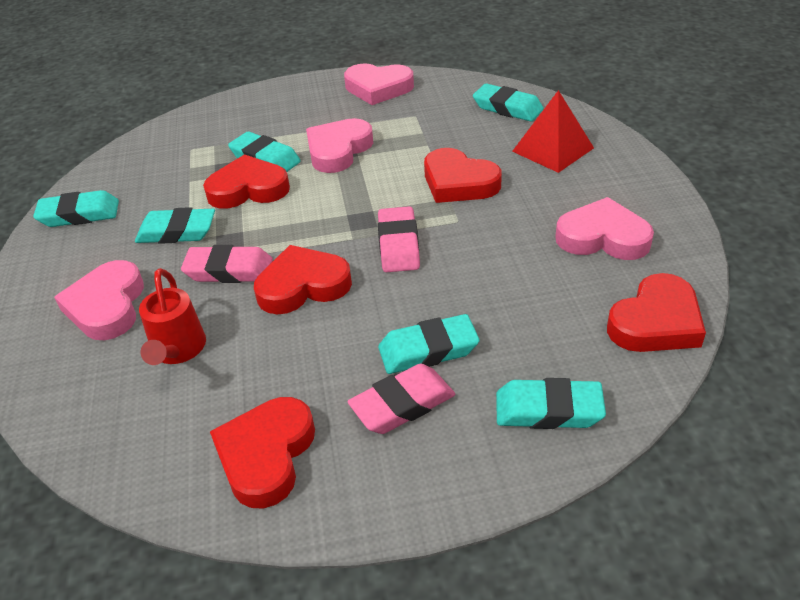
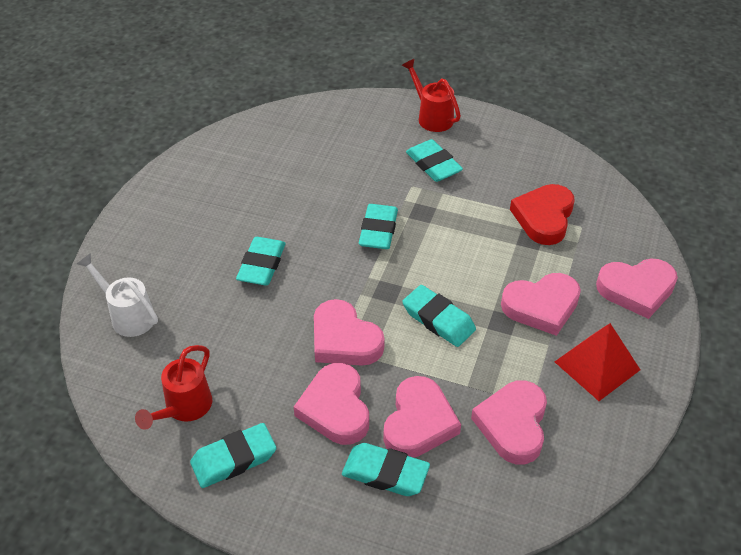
pink eraser: 3 -> 0
pink heart: 4 -> 6
red heart: 5 -> 1
red watering can: 1 -> 2
white watering can: 0 -> 1

